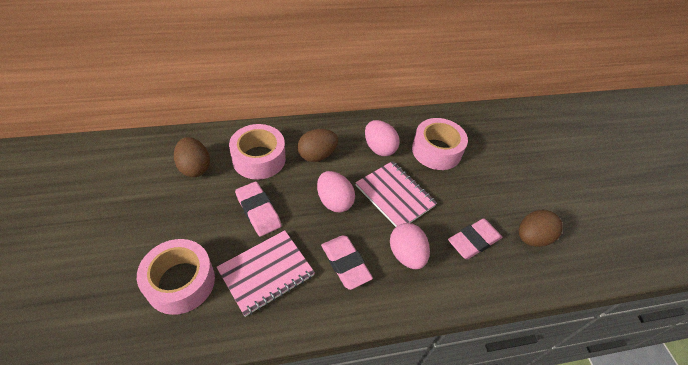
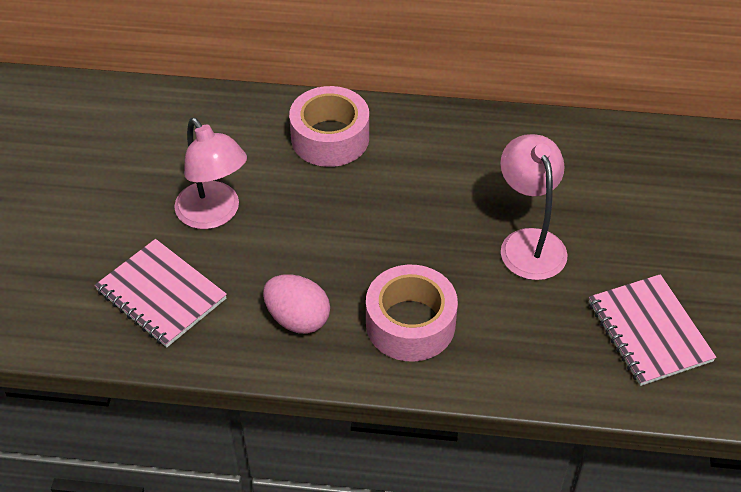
brown egg: 3 -> 0
pink egg: 3 -> 1
pink eraser: 3 -> 0
pink lamp: 0 -> 2
pink tape: 3 -> 2

